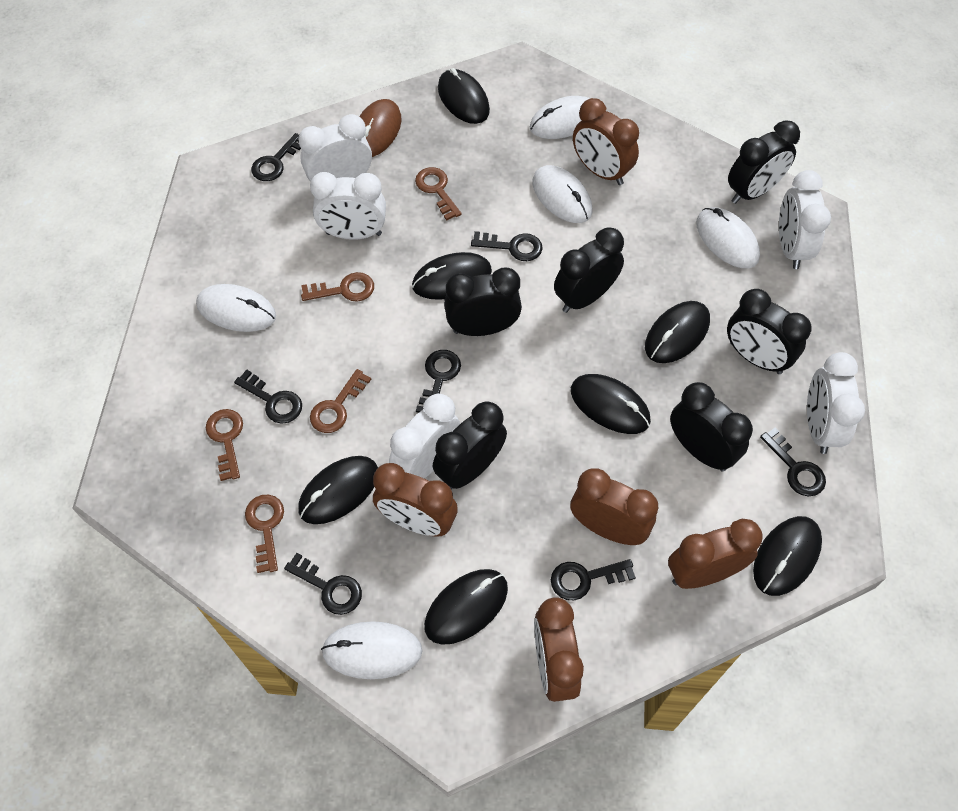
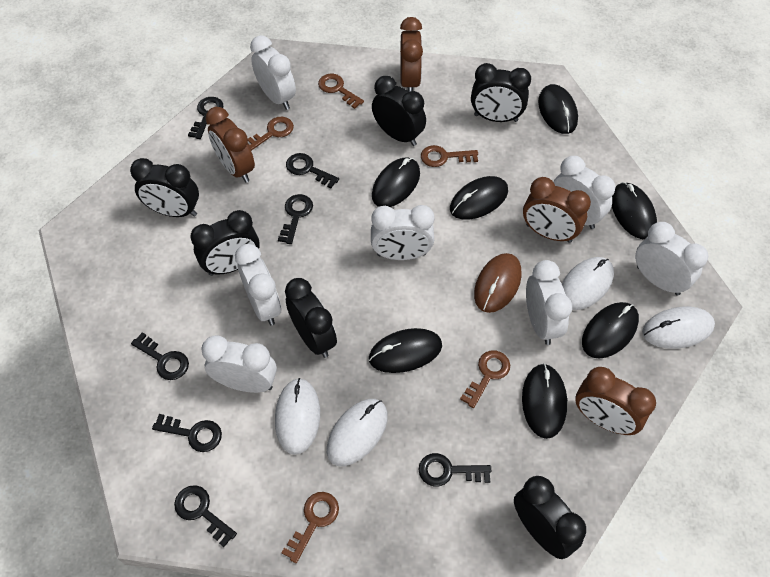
brown clock: 5 -> 4
white clock: 5 -> 7
white mouse: 5 -> 4

